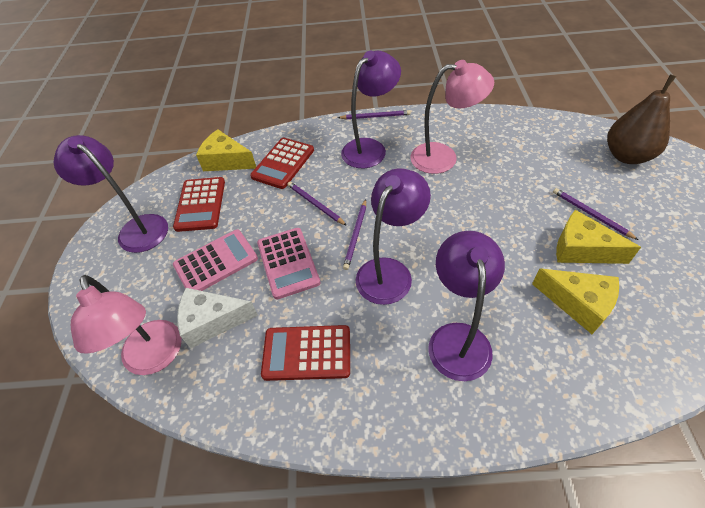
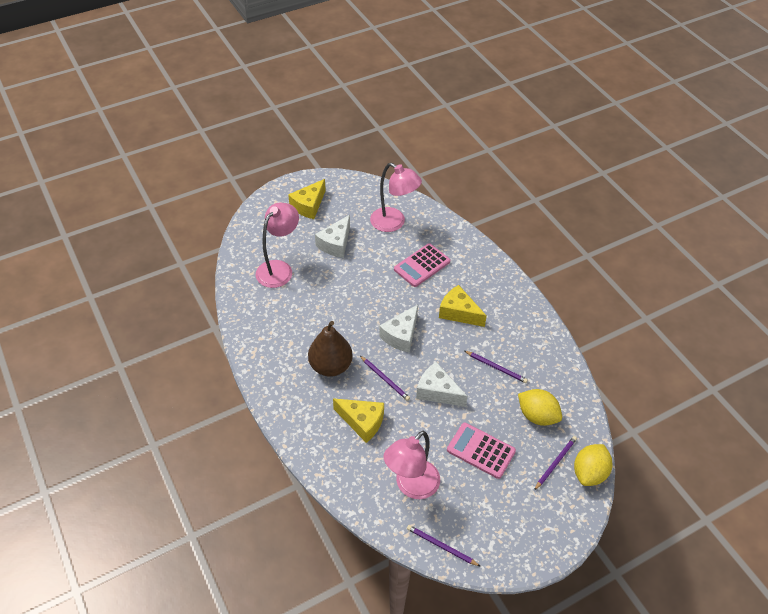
pink lamp: 2 -> 3
purple lamp: 4 -> 0
red calculator: 3 -> 0
white cheese: 1 -> 3
yellow lemon: 0 -> 2

